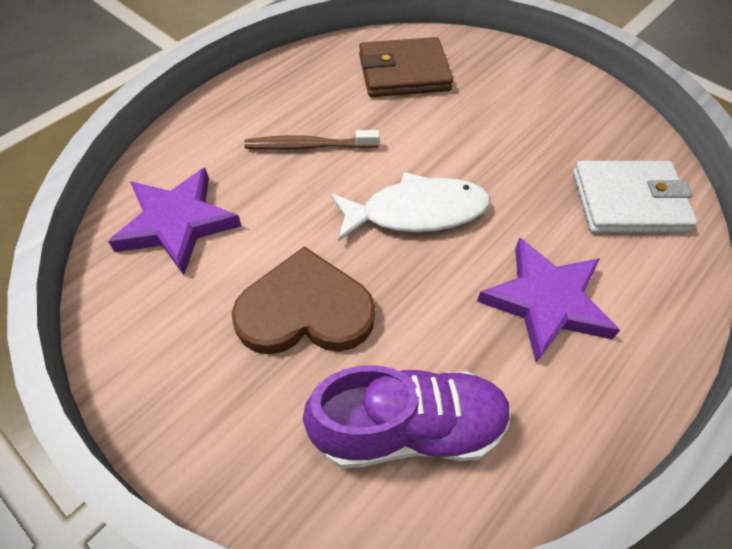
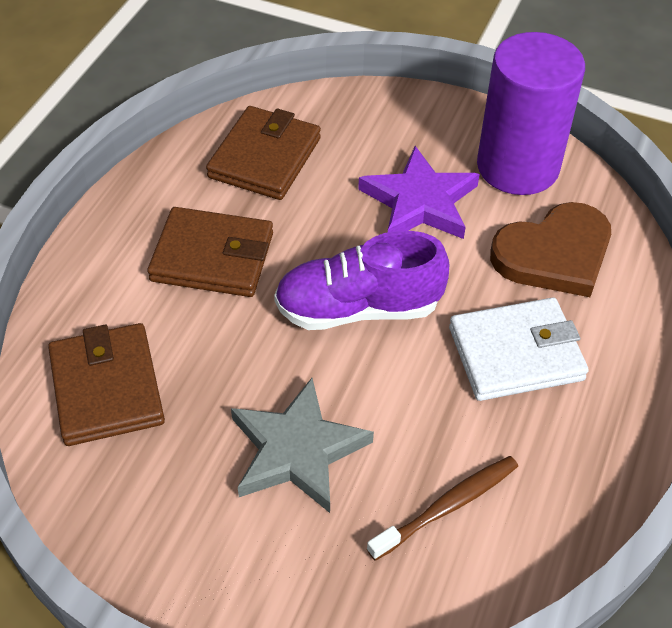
brown wallet: 1 -> 3
grey star: 0 -> 1
purple cylinder: 0 -> 1
purple star: 2 -> 1
white fish: 1 -> 0

